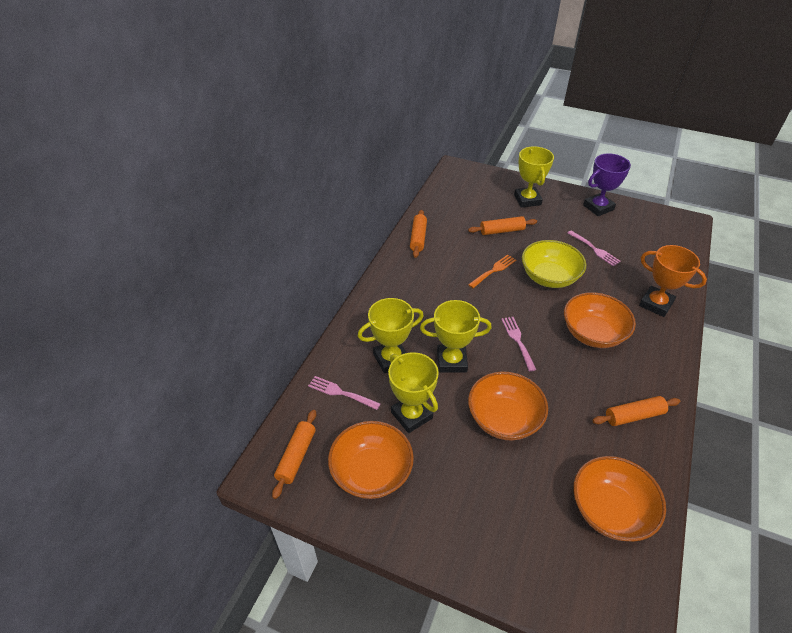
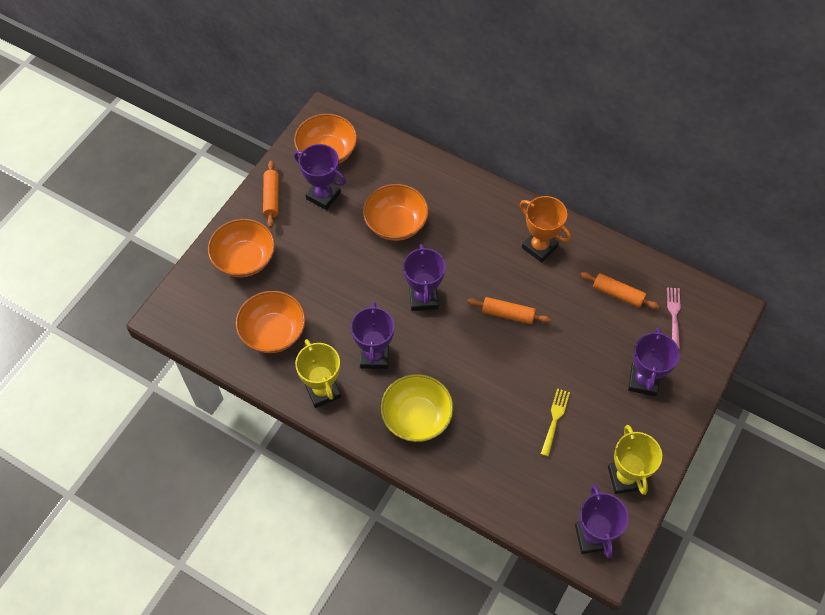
orange fork: 1 -> 0
orange rolling pin: 4 -> 3
pink fork: 3 -> 1
purple trophy: 1 -> 5
yellow fork: 0 -> 1
yellow trophy: 4 -> 2

